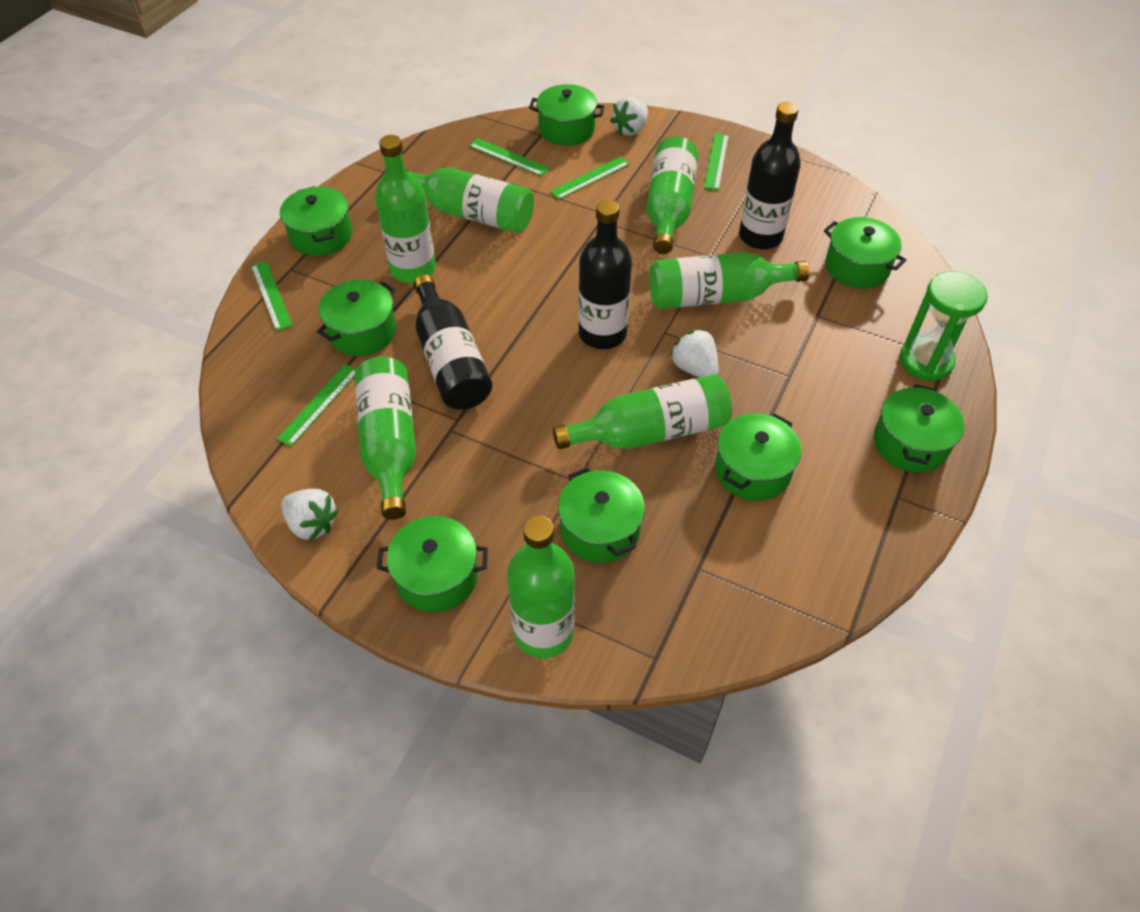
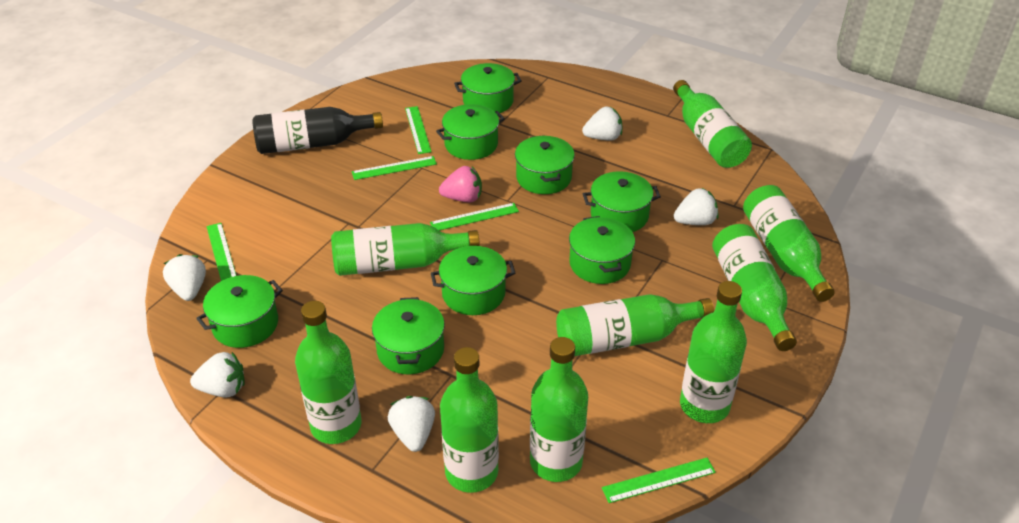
black bottle: 3 -> 1
green bottle: 7 -> 9
green hourglass: 1 -> 0
pink strawberry: 0 -> 1
white strawberry: 3 -> 5

